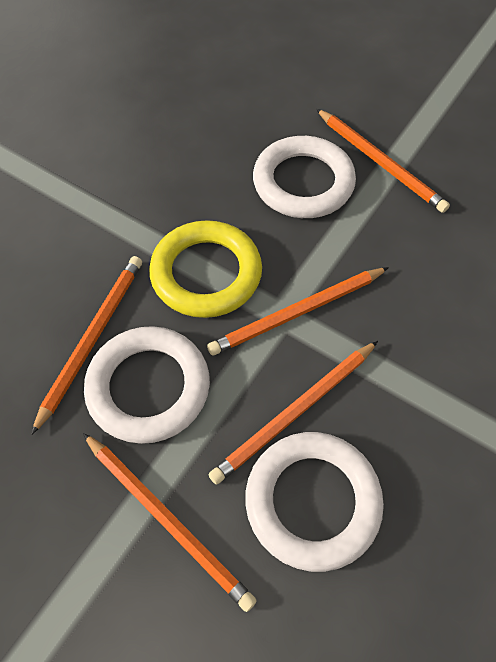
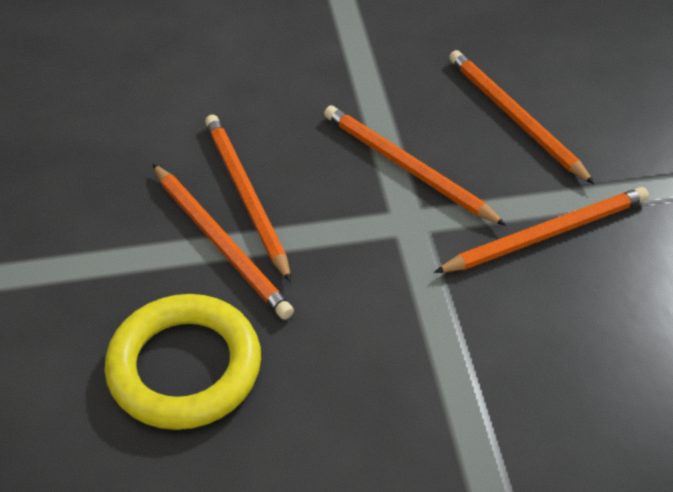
white ring: 3 -> 0

